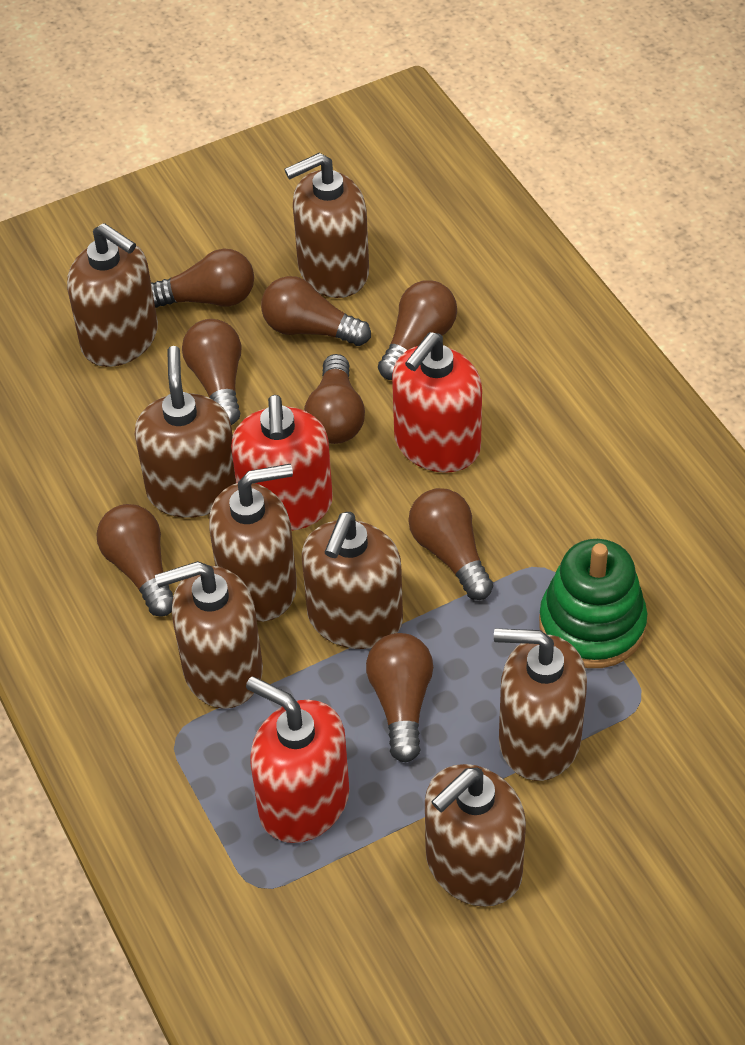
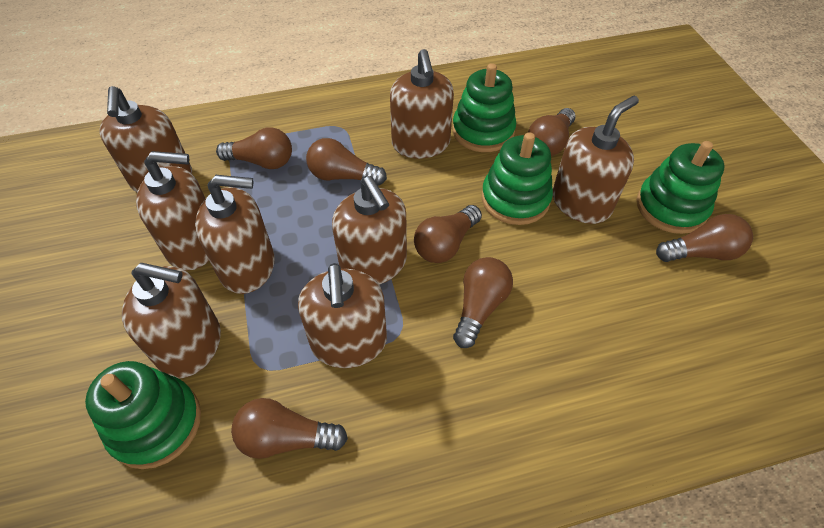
brown light bulb: 8 -> 7
green stacking toy: 1 -> 4
red soap dispenser: 3 -> 0

